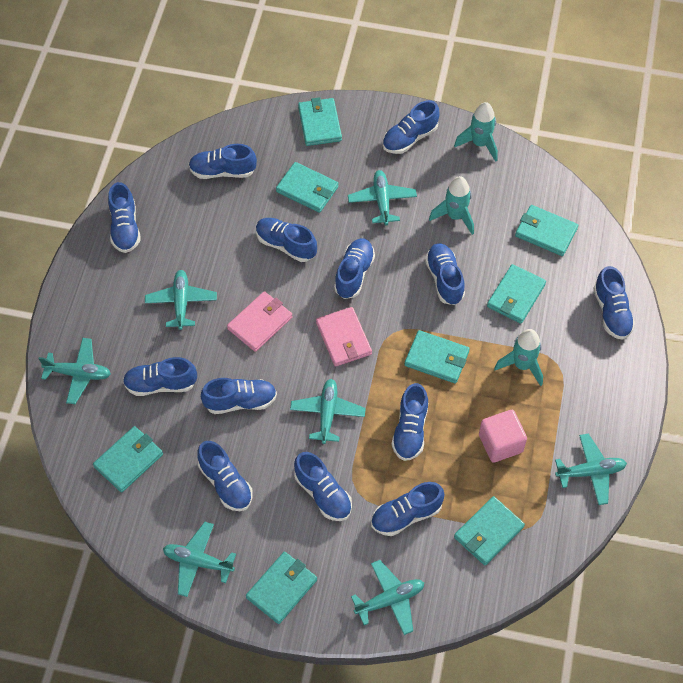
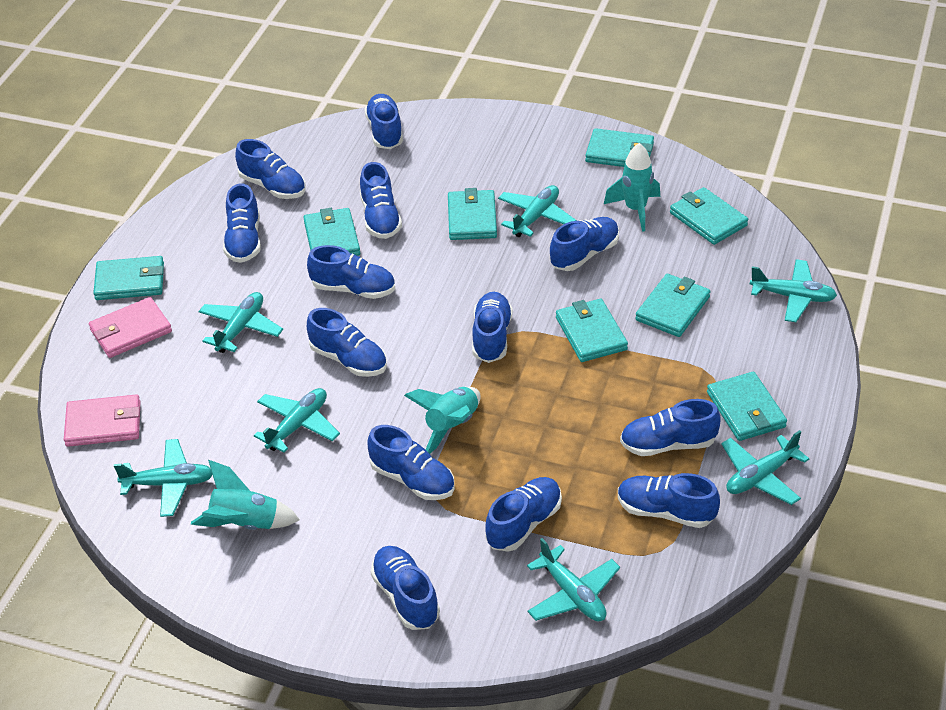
pink cube: 1 -> 0

